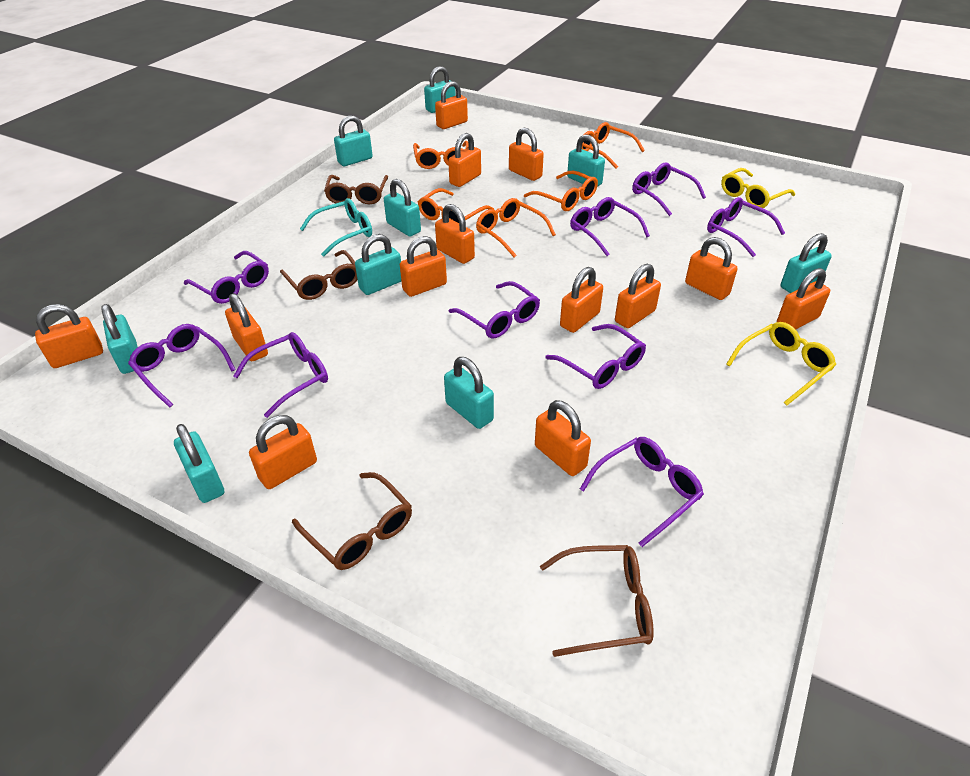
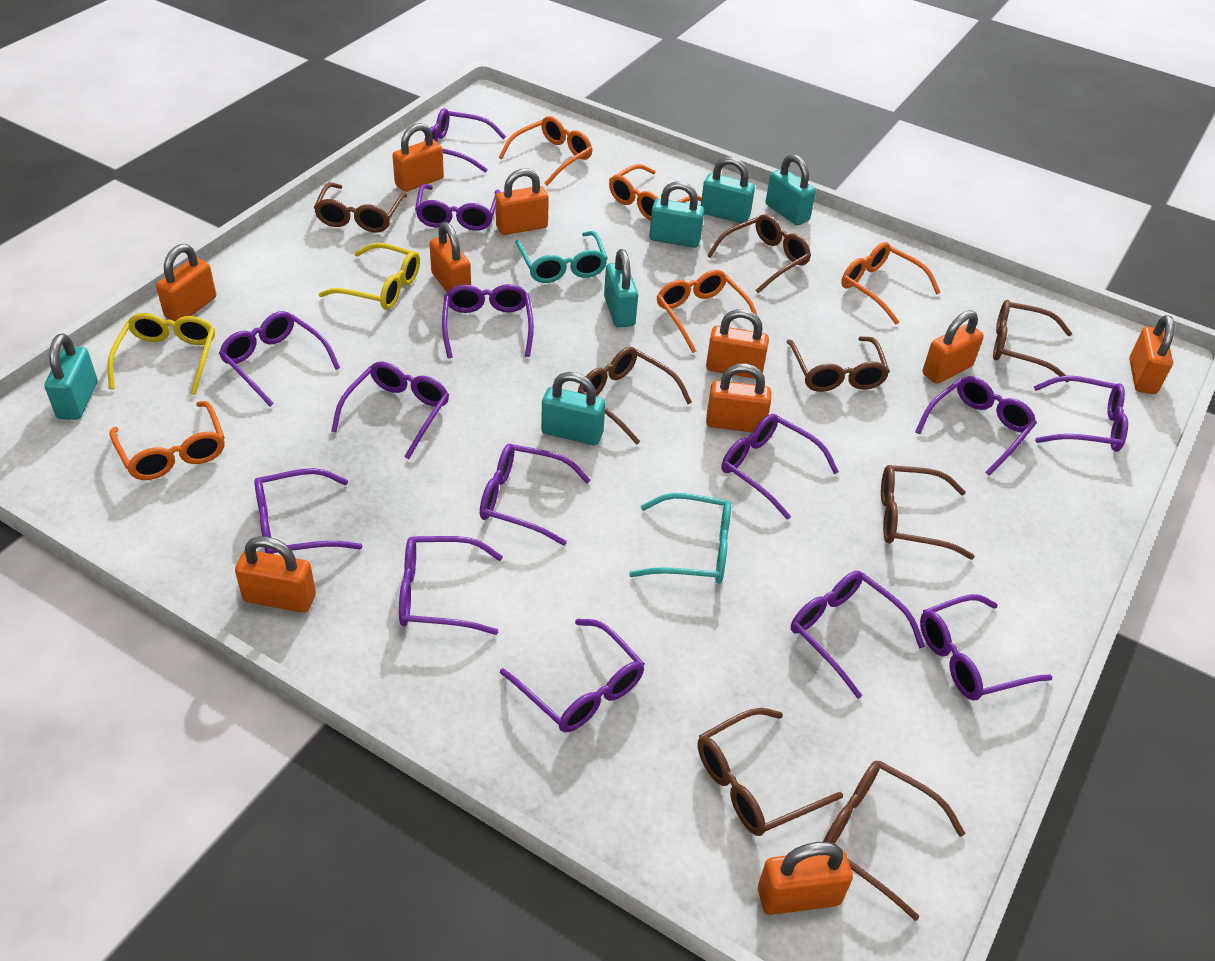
brown glasses: 4 -> 8
orange padlock: 13 -> 10
purple glasses: 9 -> 14
turquoise glasses: 1 -> 2
turquoise padlock: 9 -> 6

